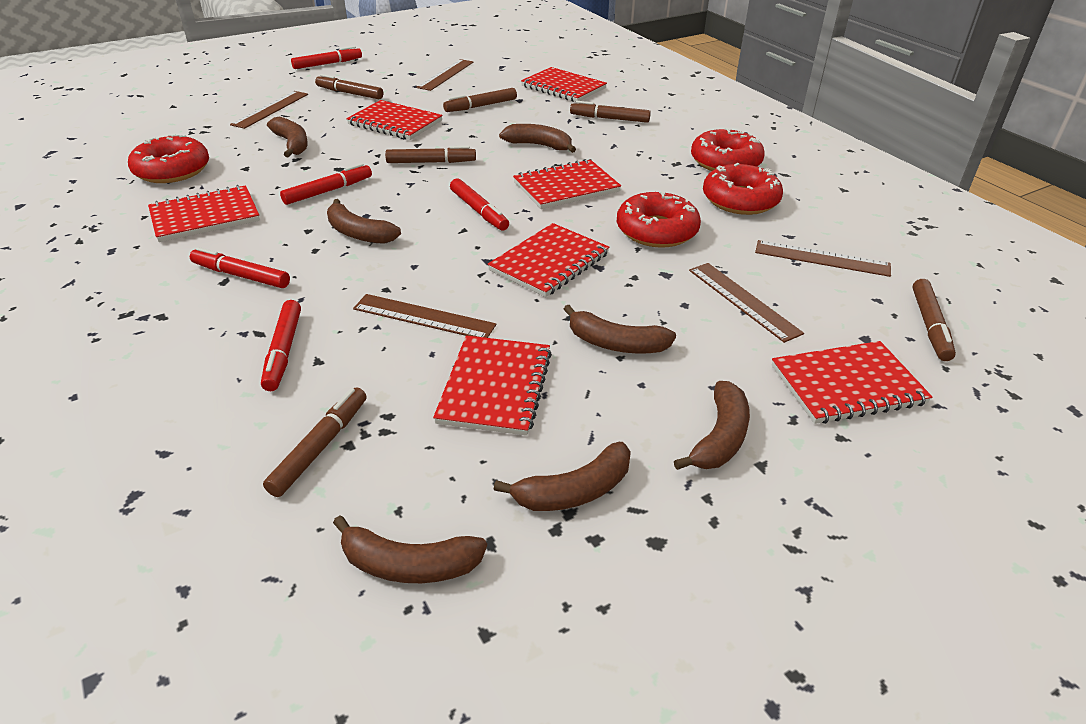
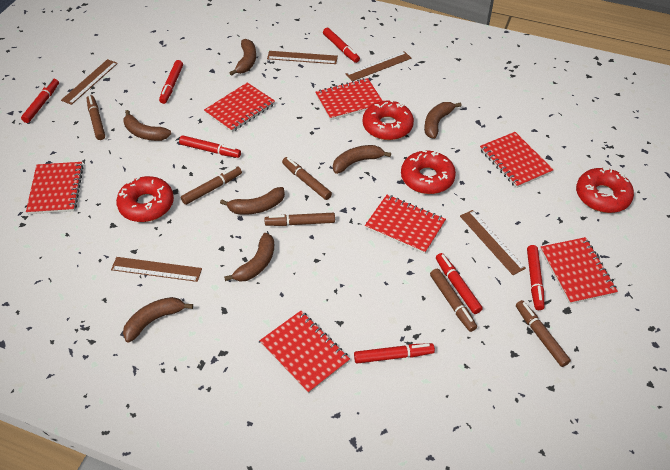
red marker: 5 -> 7

